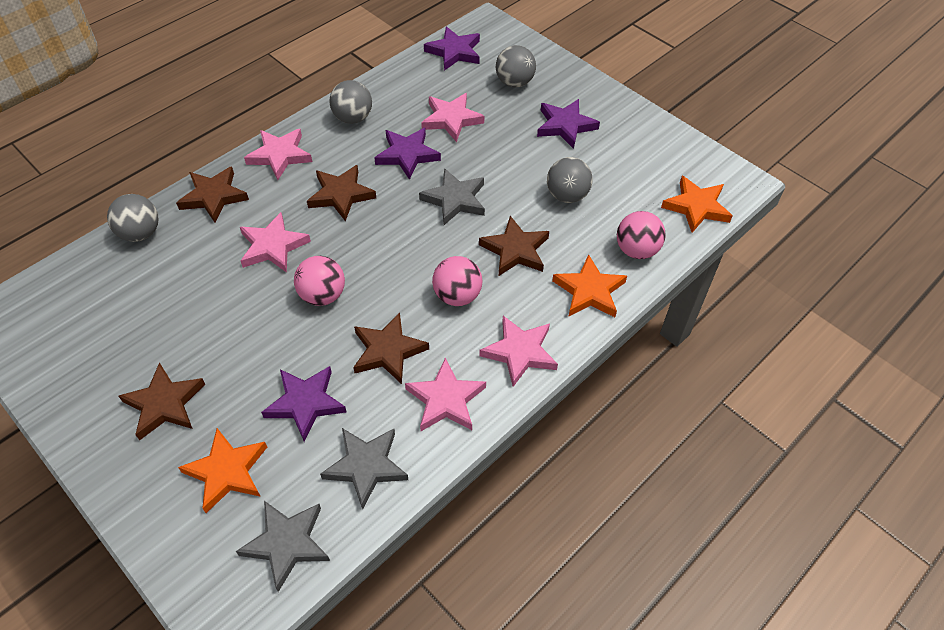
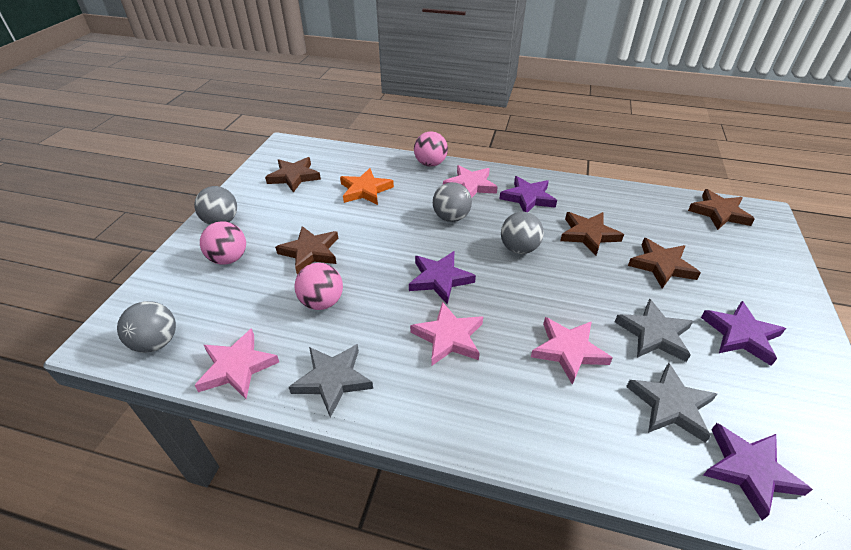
orange star: 3 -> 1
pink star: 5 -> 4

